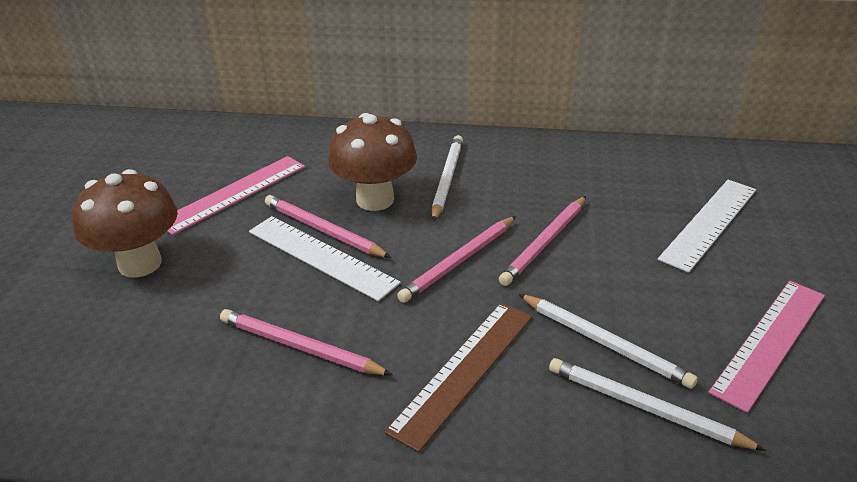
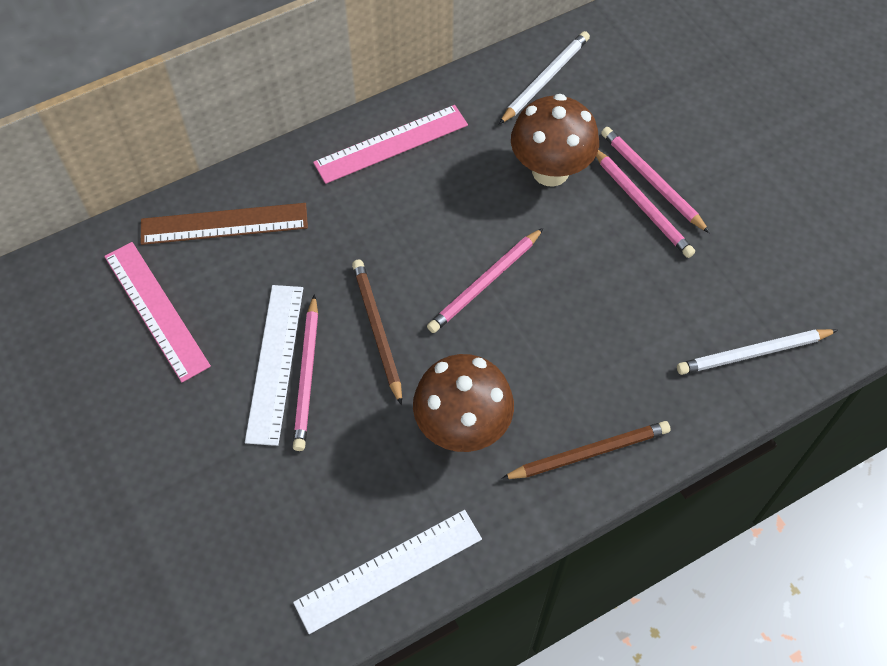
brown pencil: 0 -> 2
white pencil: 3 -> 2

